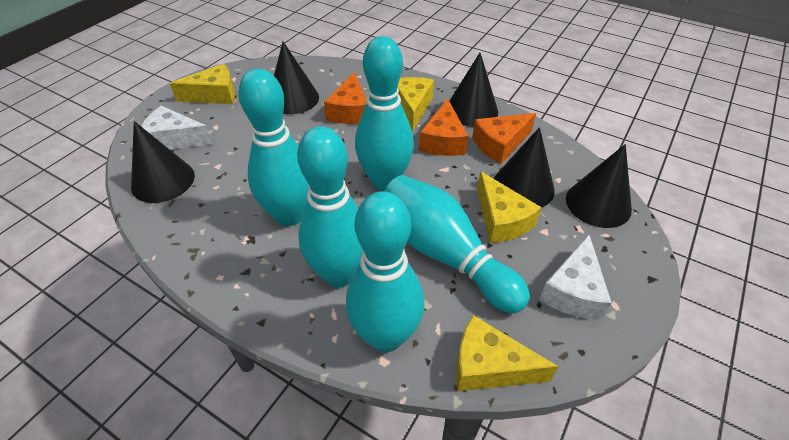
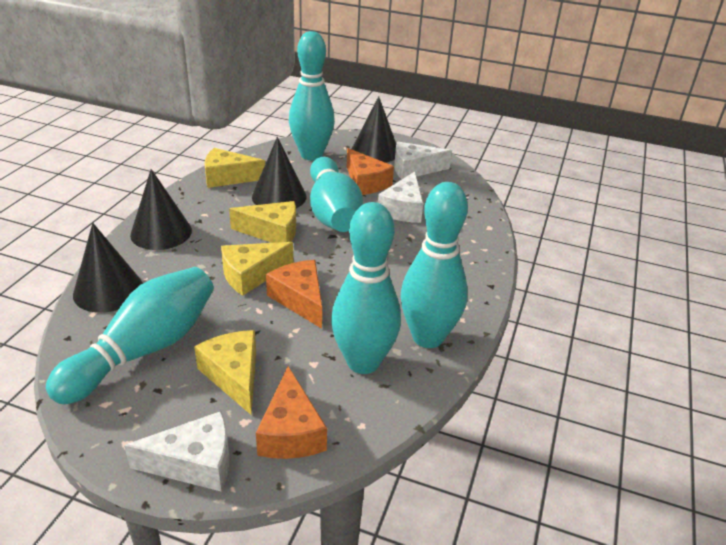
black cone: 5 -> 4
white cheese: 2 -> 3

